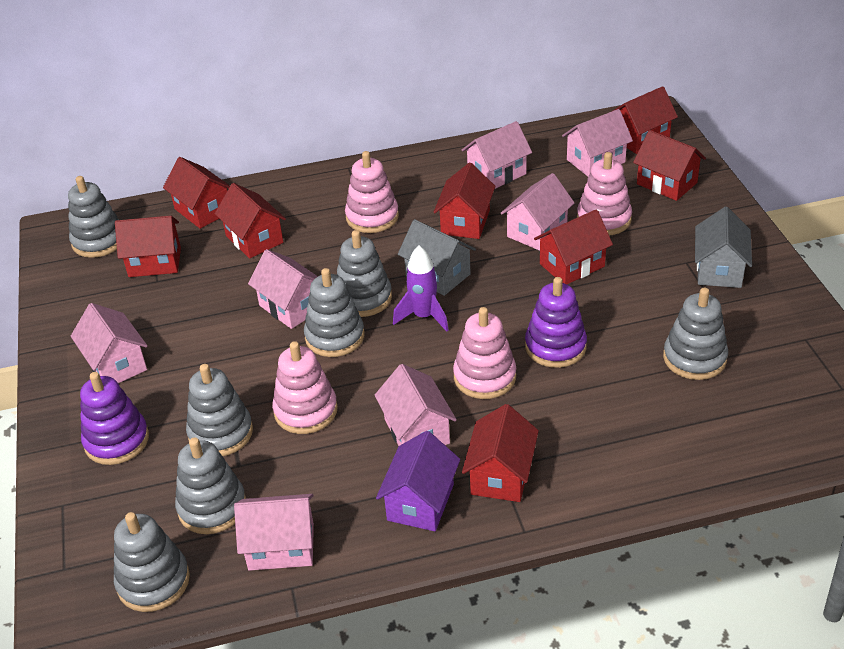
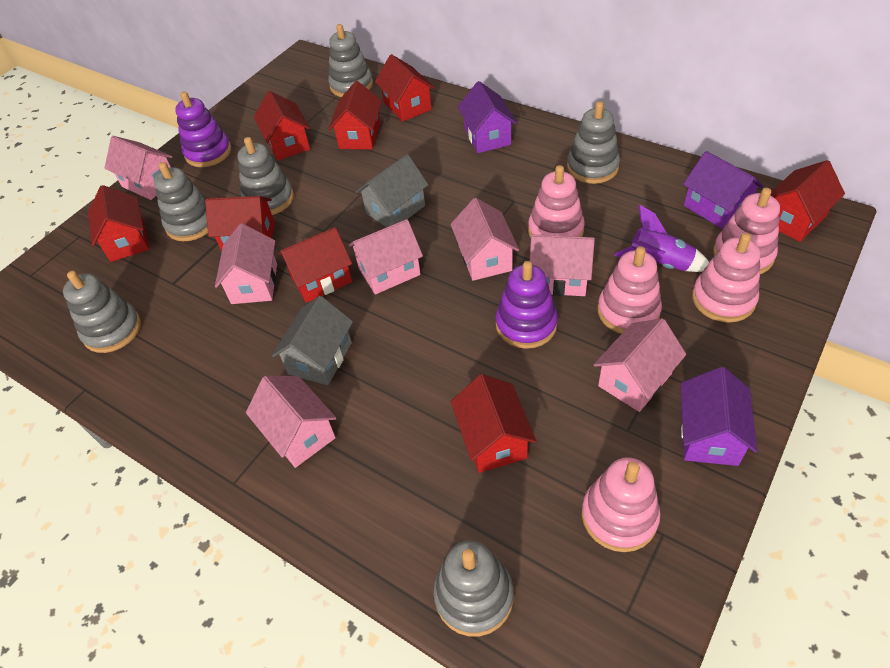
grey stacking toy: 7 -> 6
pink stacking toy: 4 -> 5
purple house: 1 -> 3

